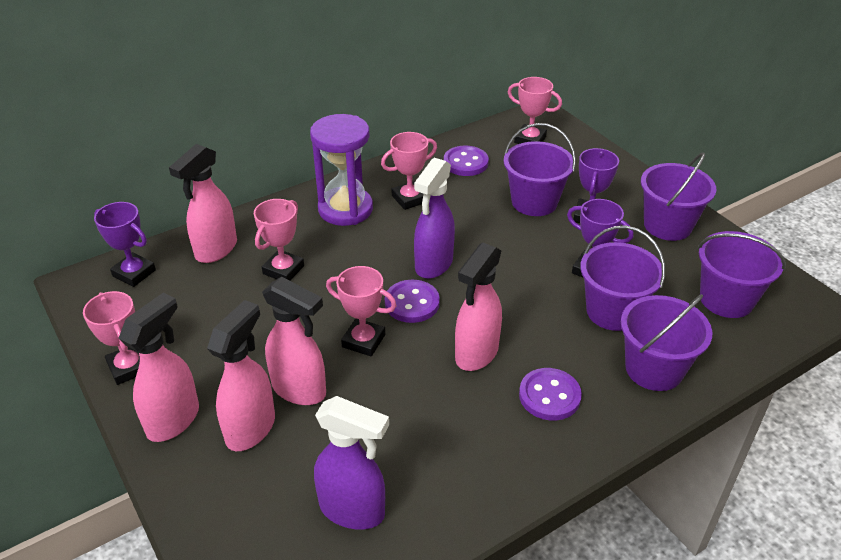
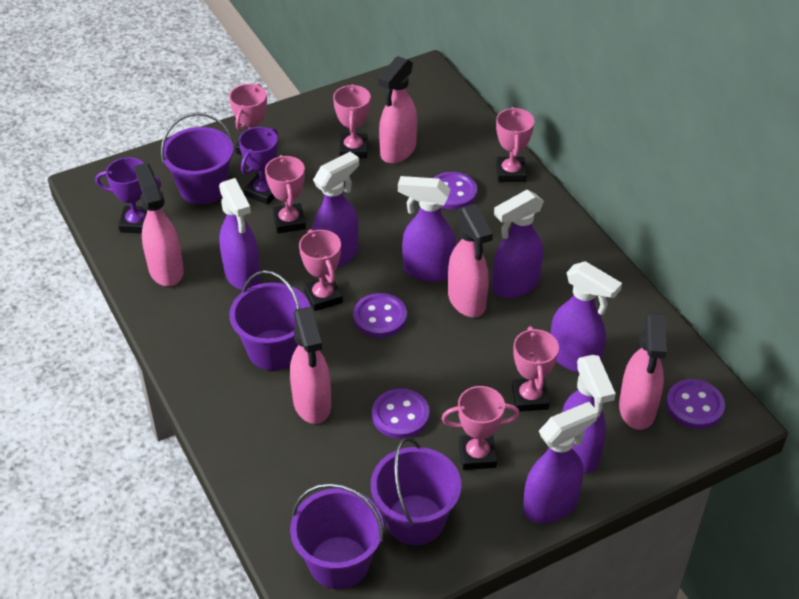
pink trophy: 5 -> 7
purple bucket: 5 -> 4
purple button: 3 -> 4
purple hourglass: 1 -> 0
purple spray bottle: 2 -> 7
purple trophy: 3 -> 2

